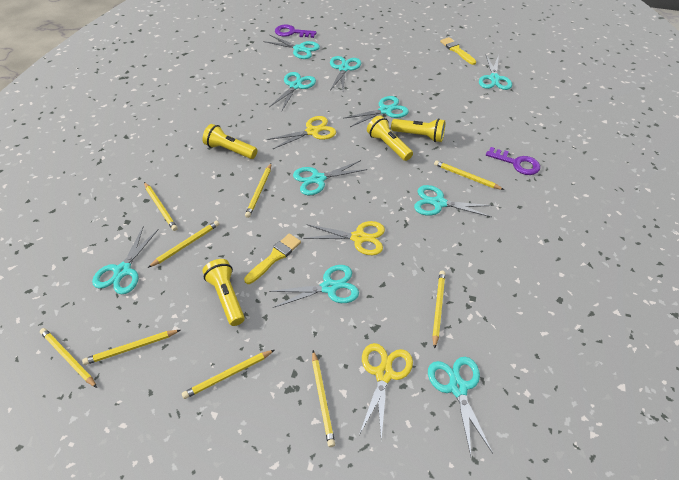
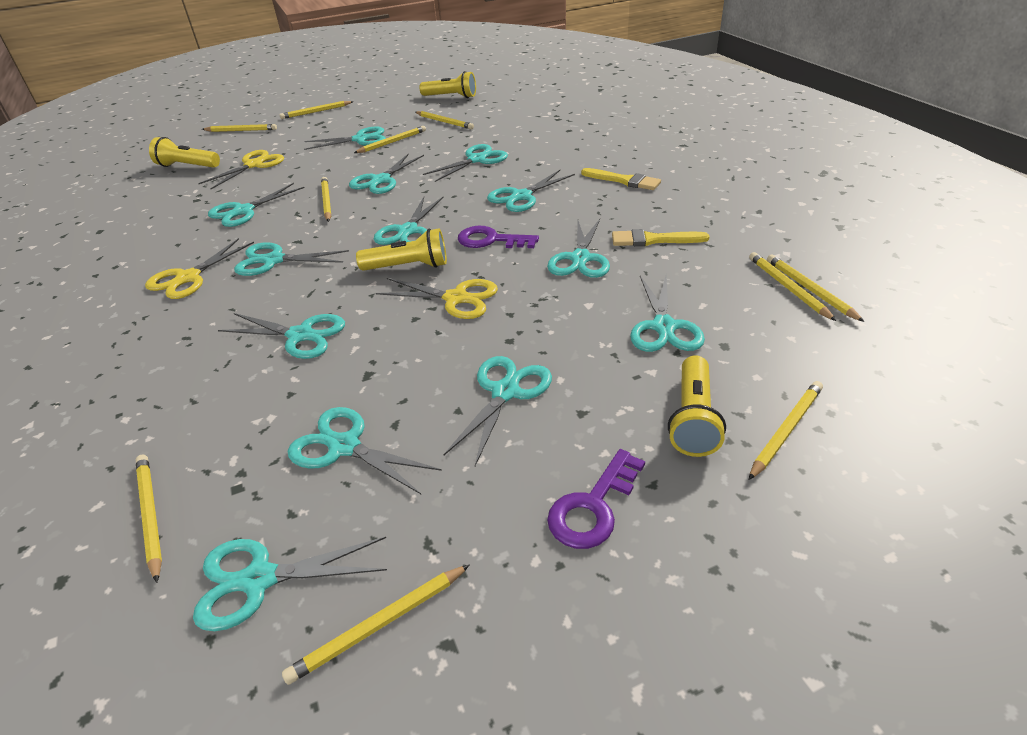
turquoise scissors: 10 -> 13
yellow pencil: 9 -> 10

